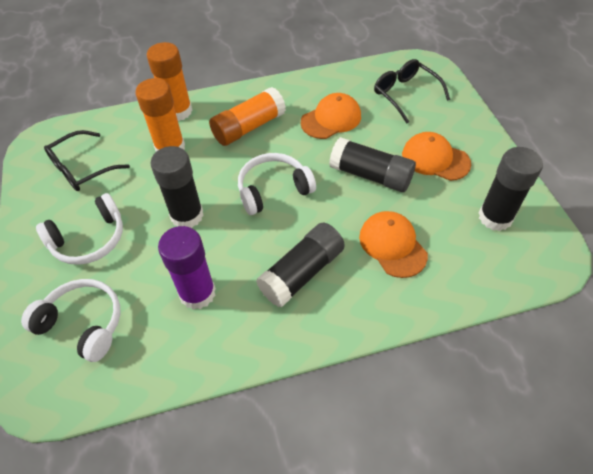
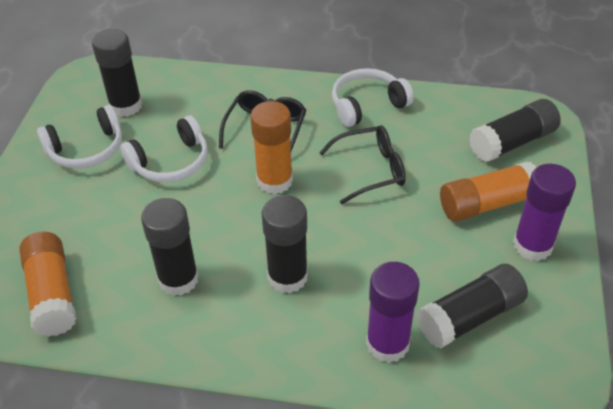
black glue stick: 4 -> 5
orange cap: 3 -> 0
purple glue stick: 1 -> 2

